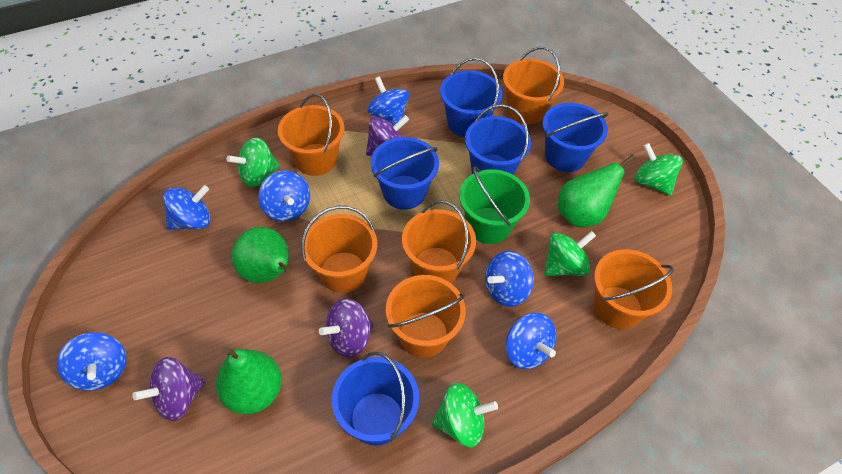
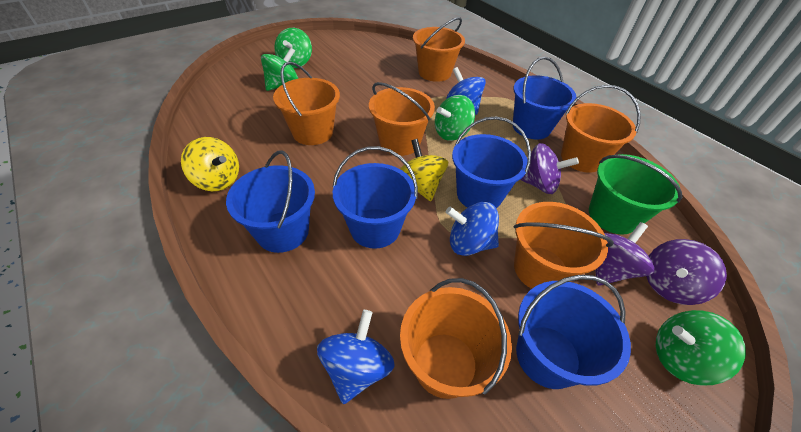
blue spinning top: 6 -> 3
green pear: 3 -> 0
yellow spinning top: 0 -> 2

